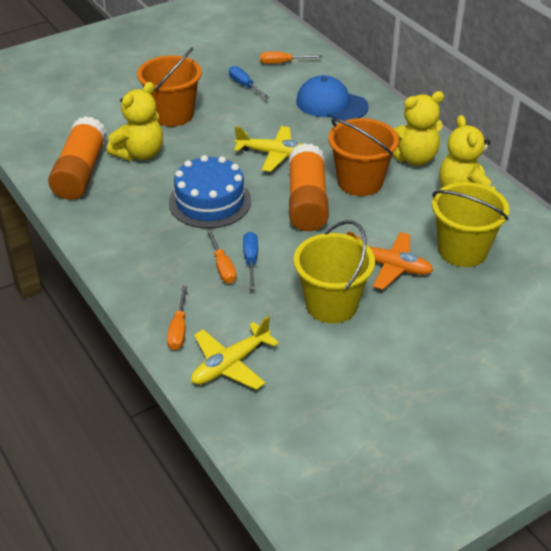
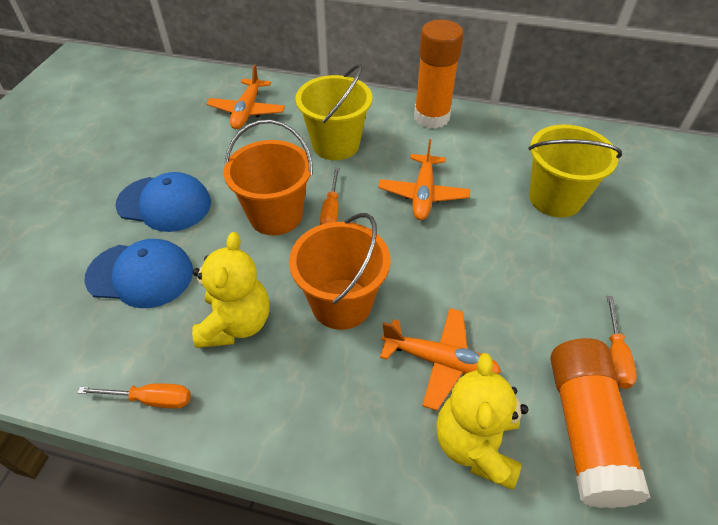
blue cake: 1 -> 0
blue cap: 1 -> 2
blue screwdriver: 2 -> 0
orange plane: 1 -> 3
yellow plane: 2 -> 0
yellow teddy bear: 3 -> 2

